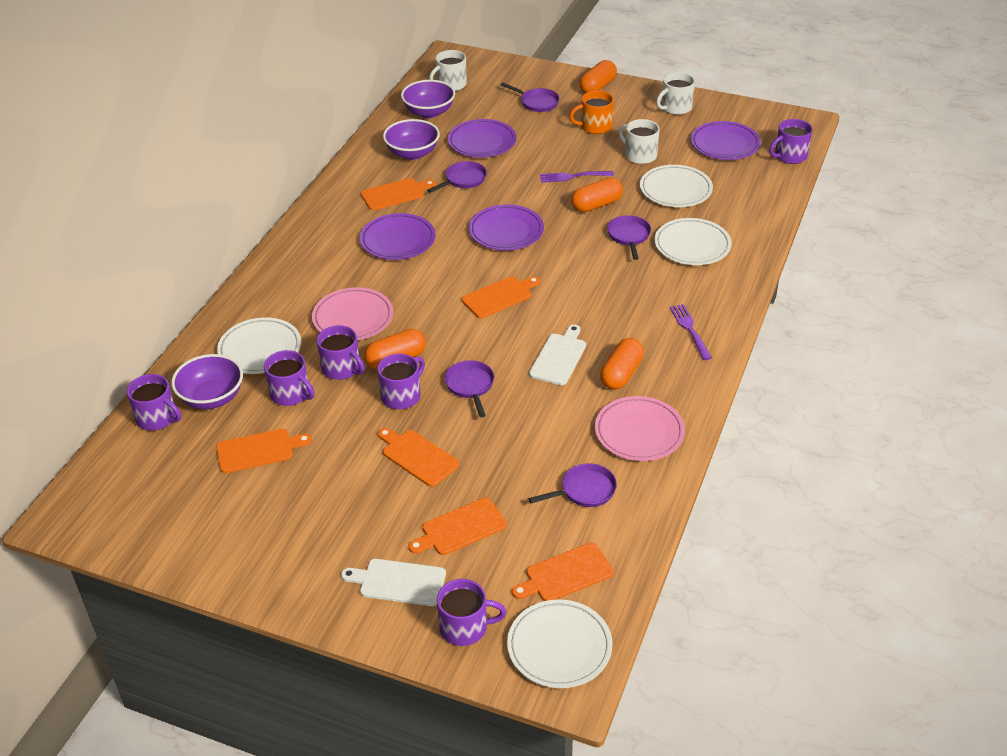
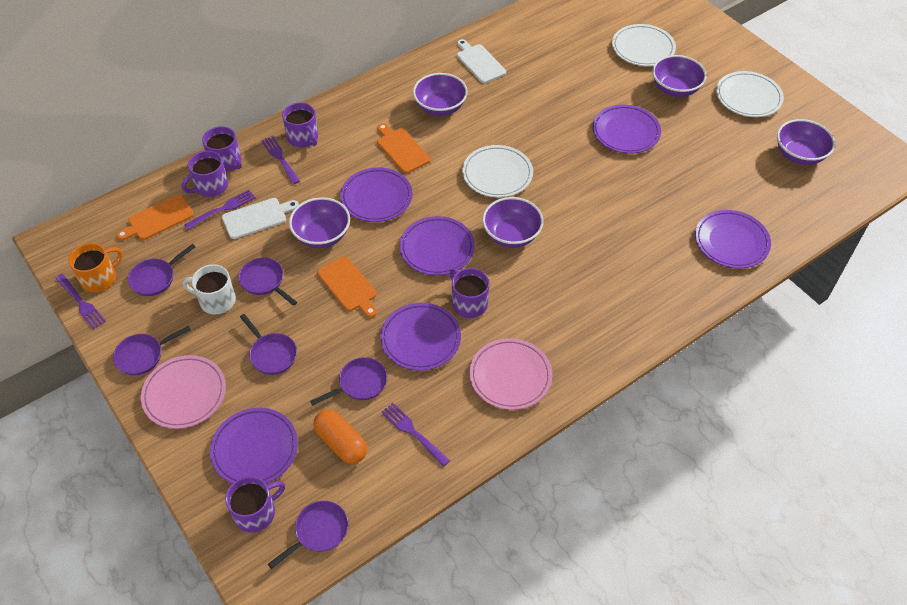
orange capsule: 4 -> 1
orange cutting board: 6 -> 3
purple bowl: 3 -> 5
purple fork: 2 -> 4
purple mug: 6 -> 5
purple pan: 5 -> 6
purple plate: 4 -> 6
white mug: 3 -> 1
white plate: 4 -> 3

